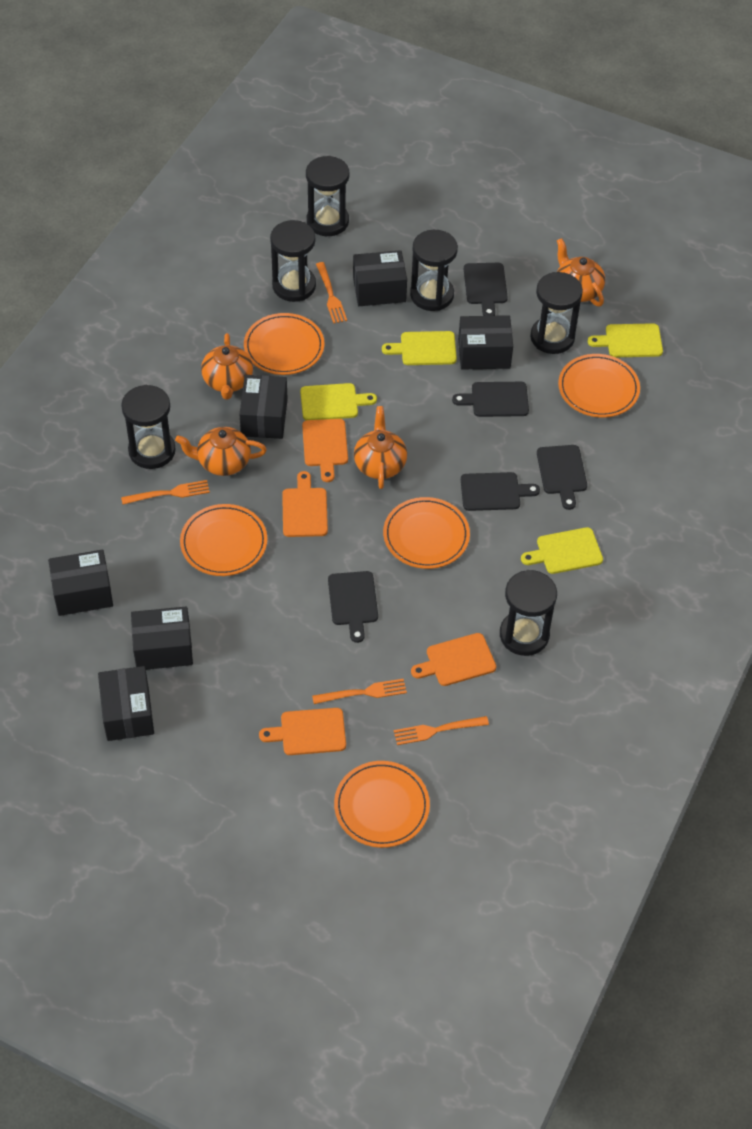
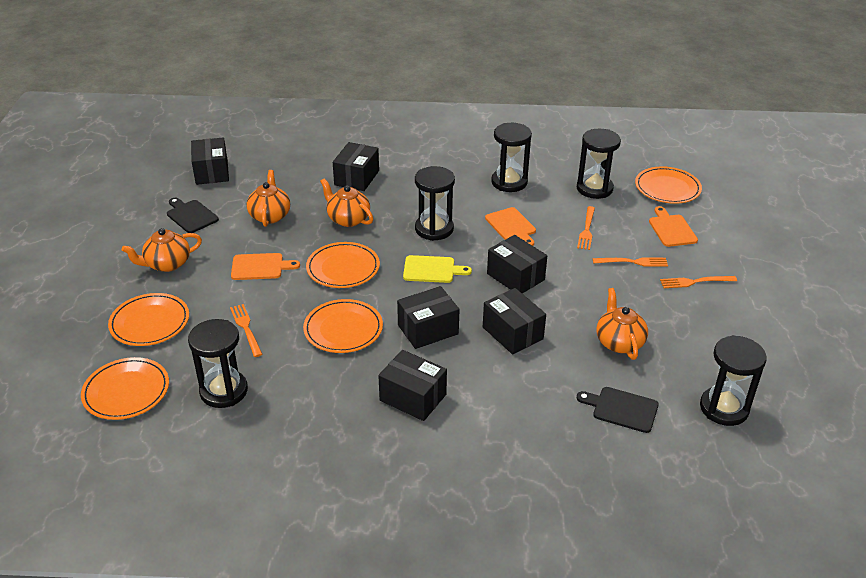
black cutting board: 5 -> 2
black hourglass: 6 -> 5
orange cutting board: 4 -> 3
yellow cutting board: 4 -> 1

